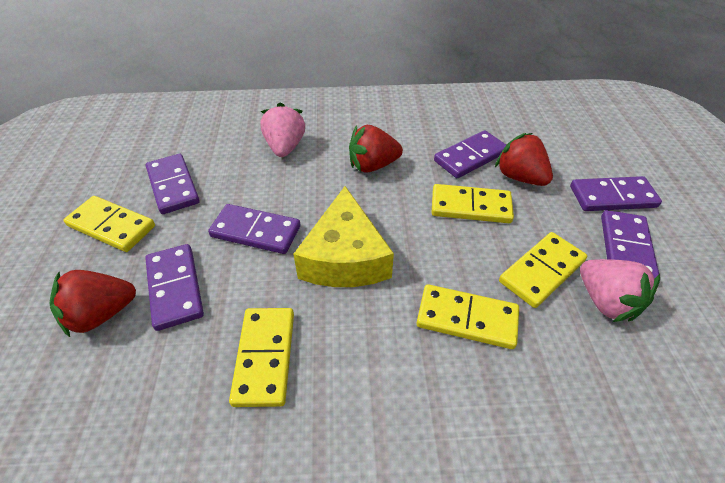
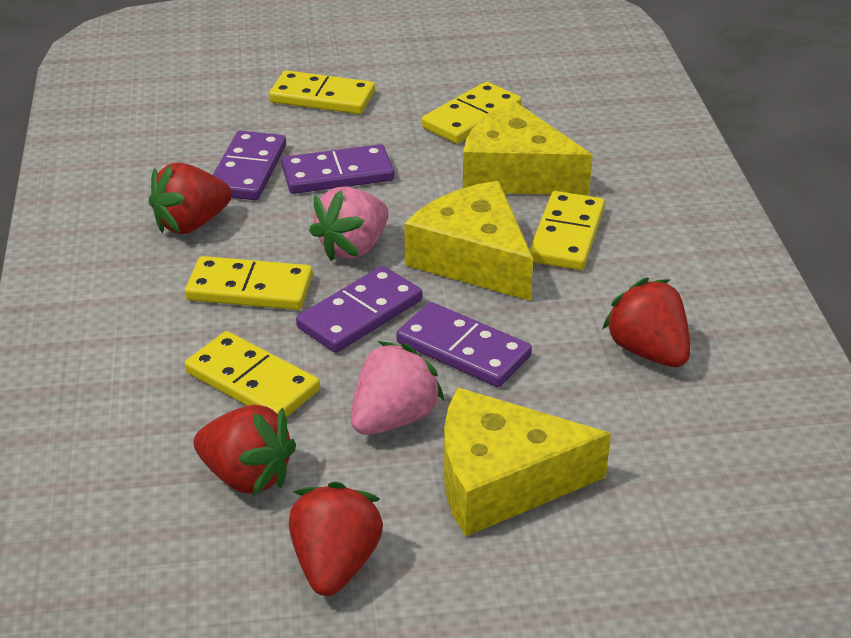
purple domino: 6 -> 4
red strawberry: 3 -> 4
yellow cheese: 1 -> 3

